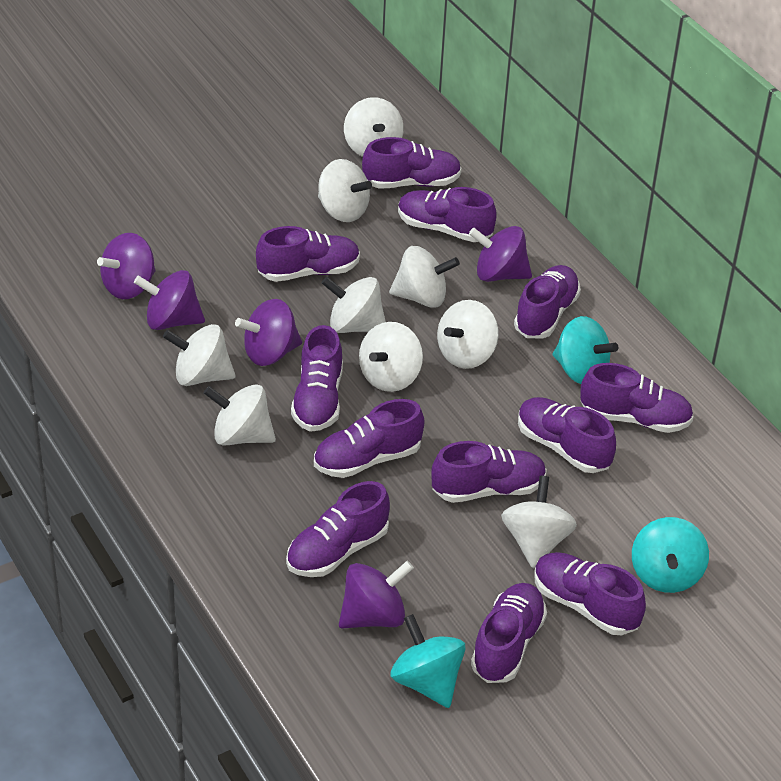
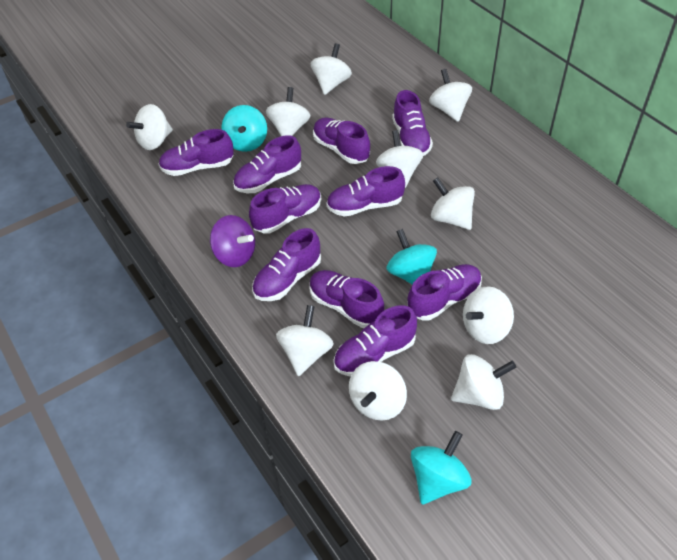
purple shoe: 12 -> 10
purple spinning top: 5 -> 1
white spinning top: 9 -> 10

